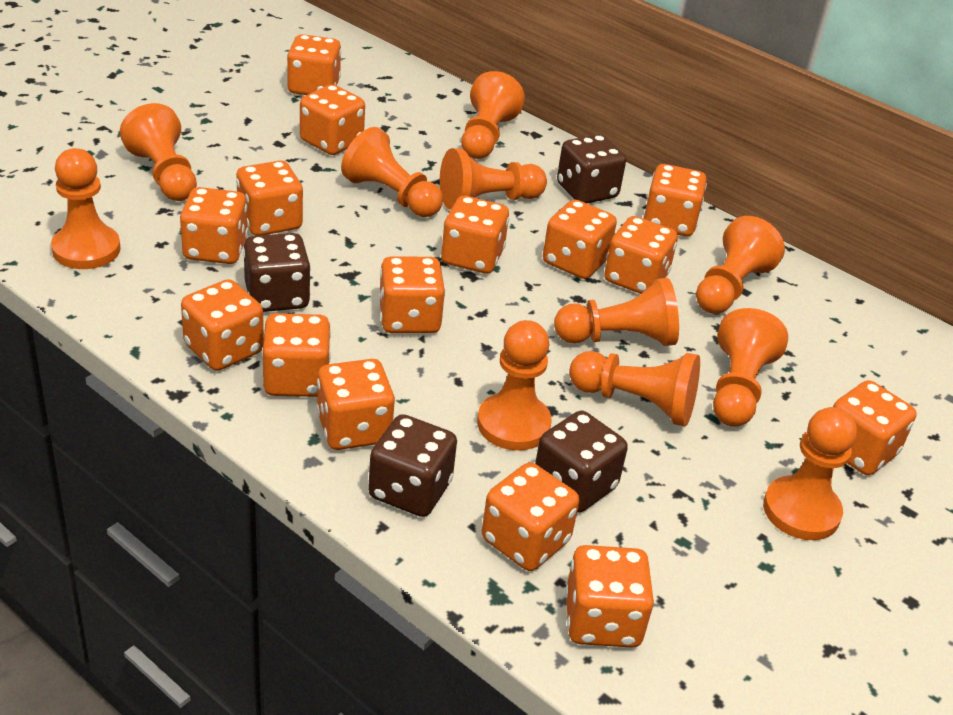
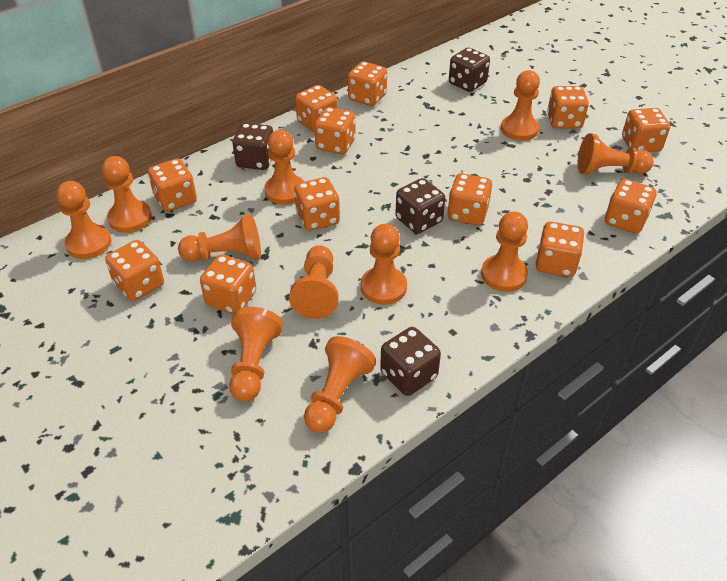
orange dice: 15 -> 12

